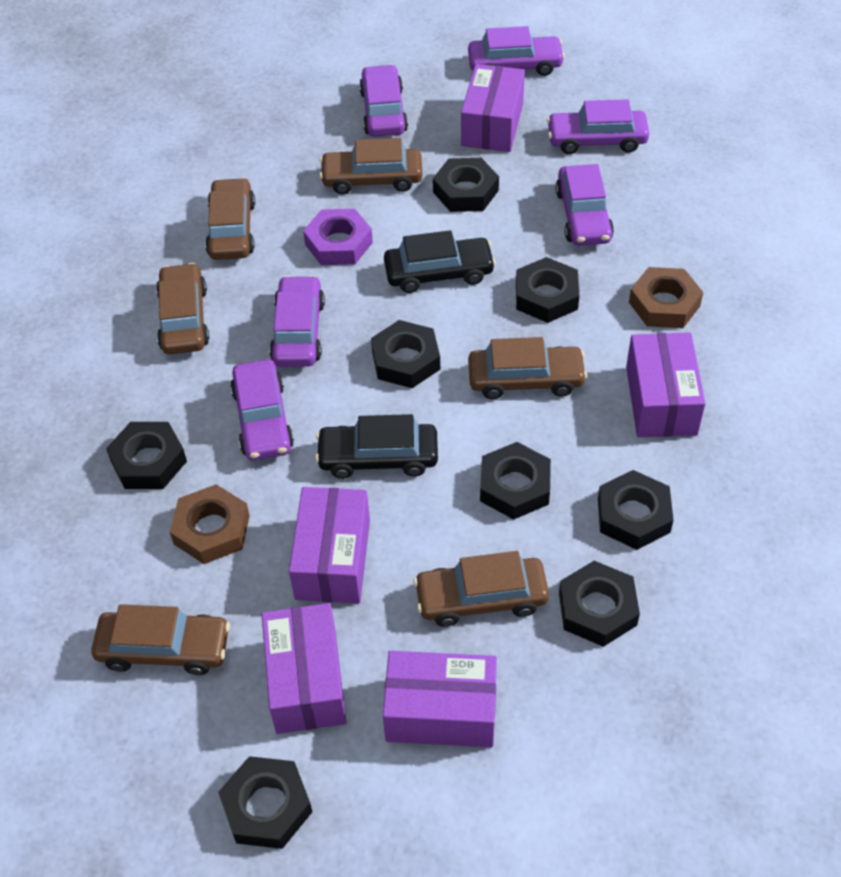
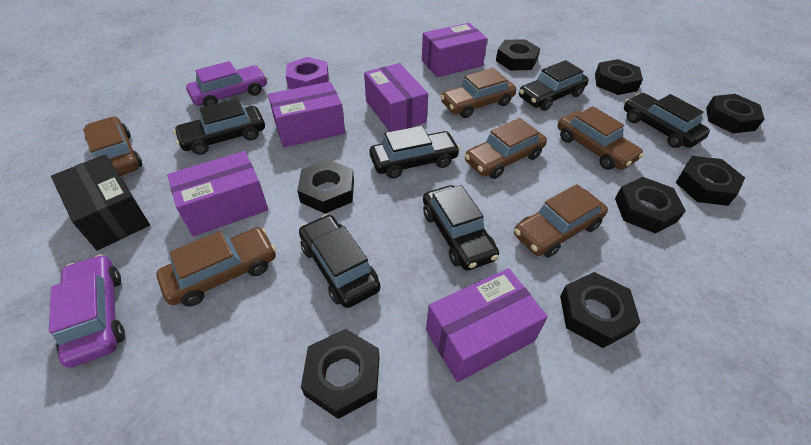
black box: 0 -> 1
black car: 2 -> 6
brown nut: 2 -> 0
purple car: 6 -> 2

